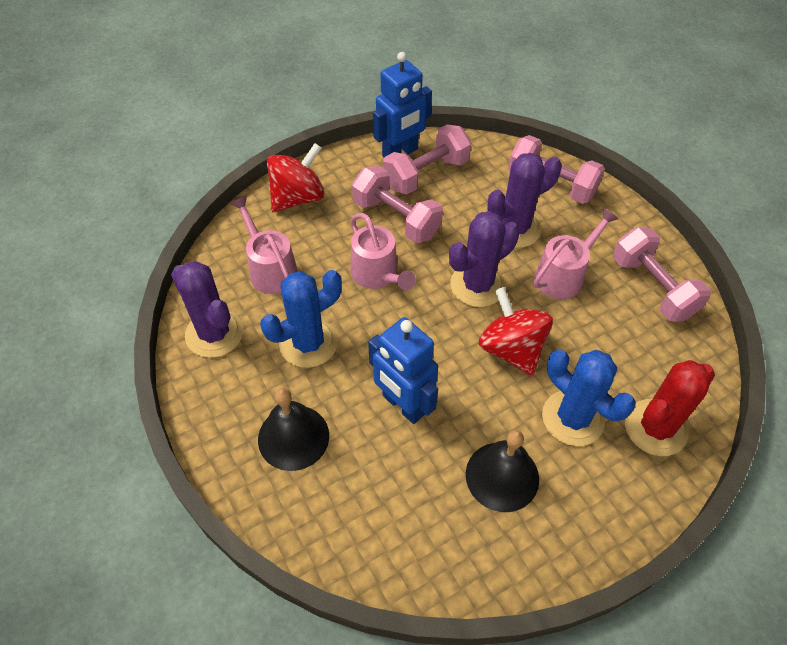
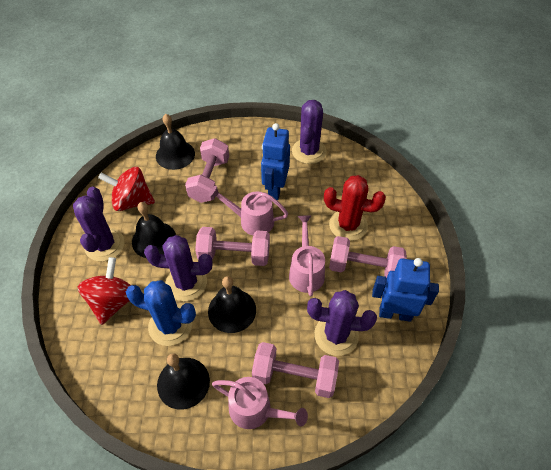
black bell: 2 -> 4
blue cactus: 2 -> 1
purple cactus: 3 -> 4

